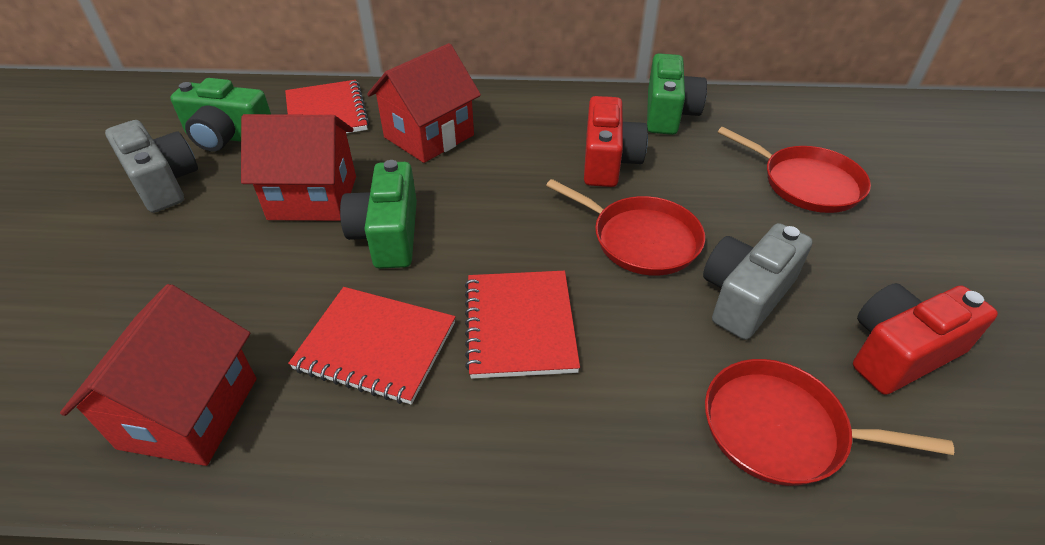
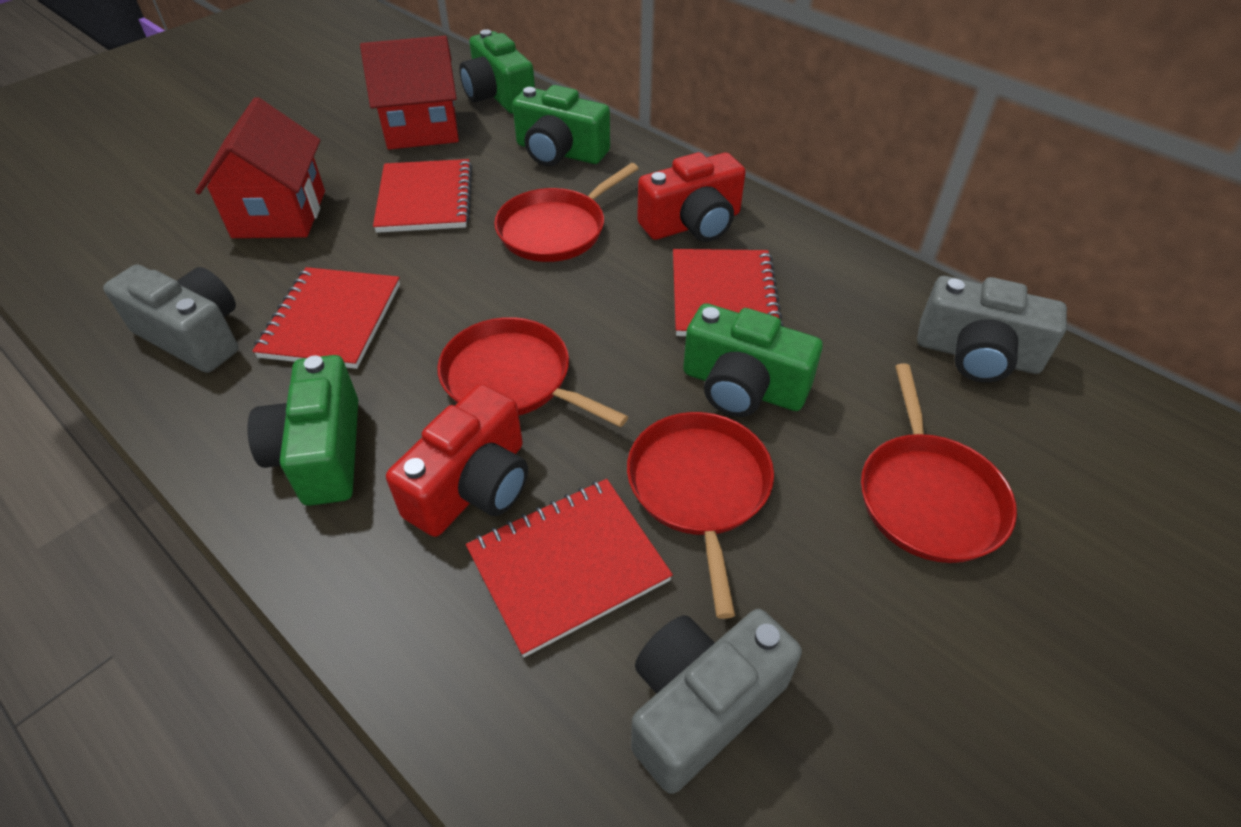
green camera: 3 -> 4
grey camera: 2 -> 3
red house: 3 -> 2
red notebook: 3 -> 4
red pan: 3 -> 4

